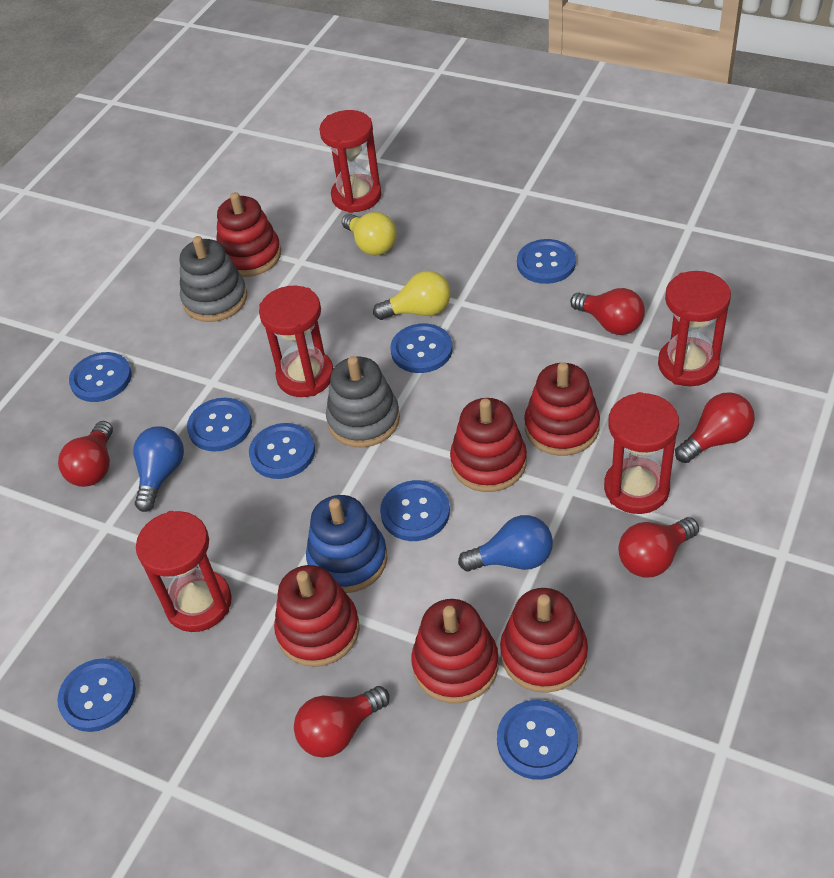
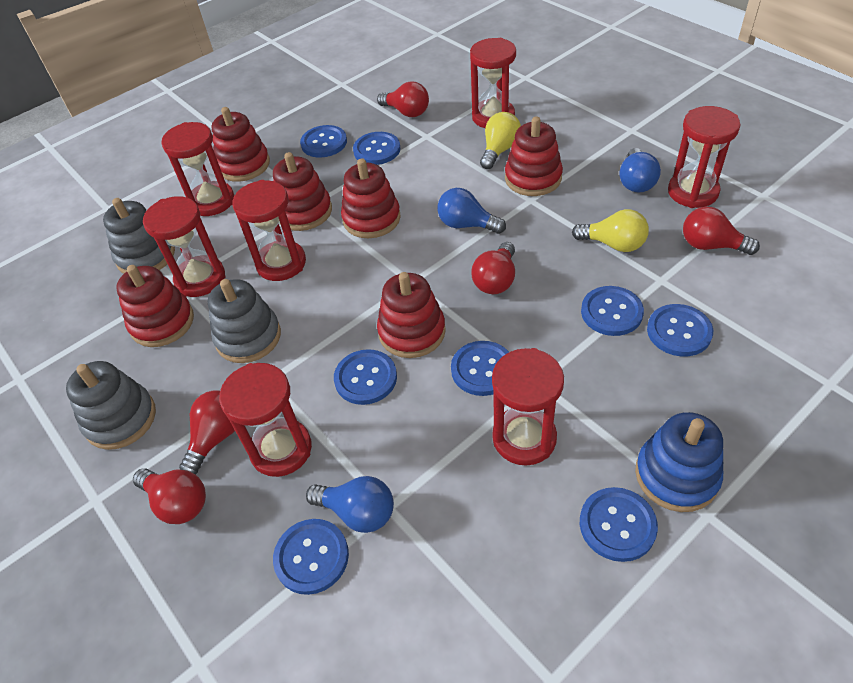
blue light bulb: 2 -> 3
grey stacking toy: 2 -> 3
red hourglass: 5 -> 7

